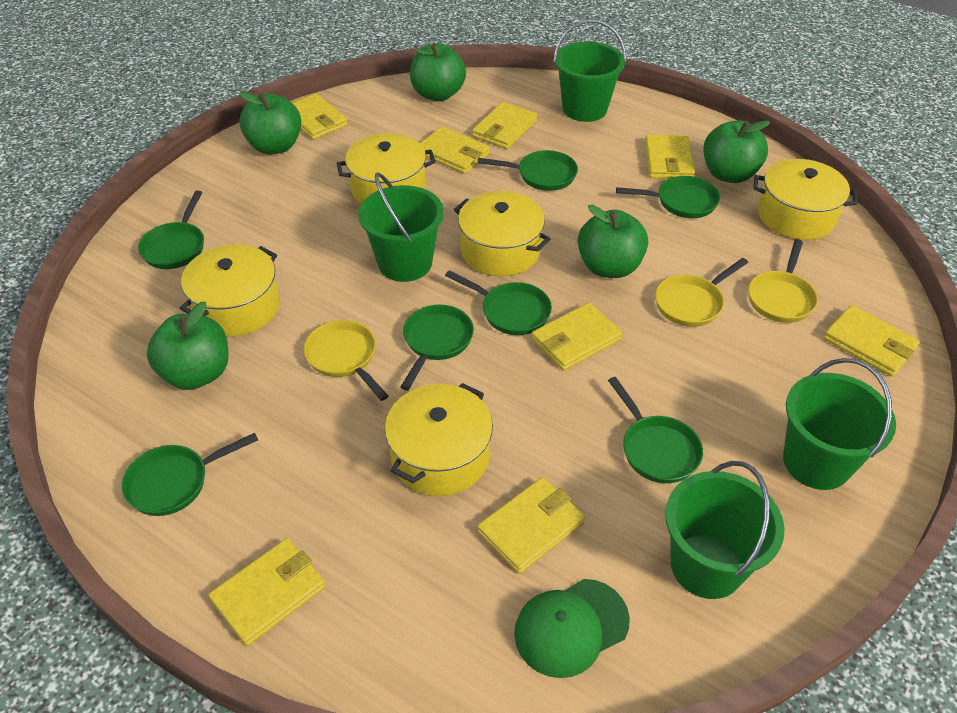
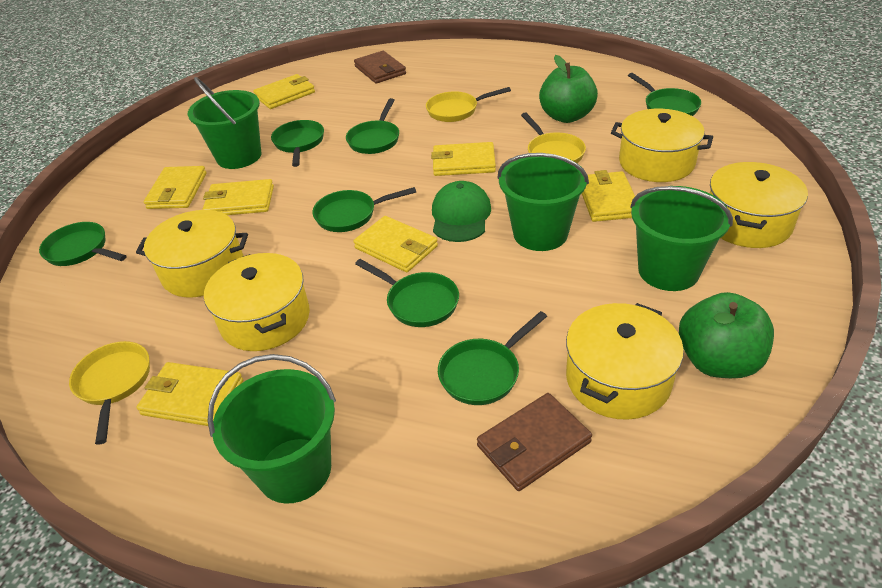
brown wallet: 0 -> 2
green apple: 5 -> 2
yellow wallet: 8 -> 7

